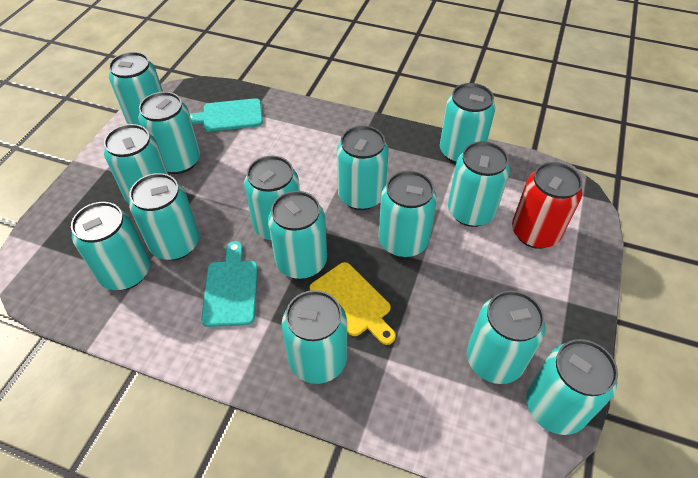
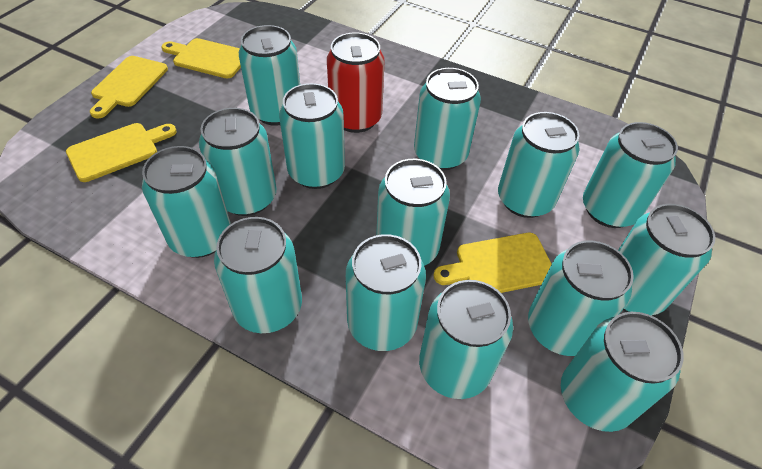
turquoise cutting board: 2 -> 0
yellow cutting board: 1 -> 4

